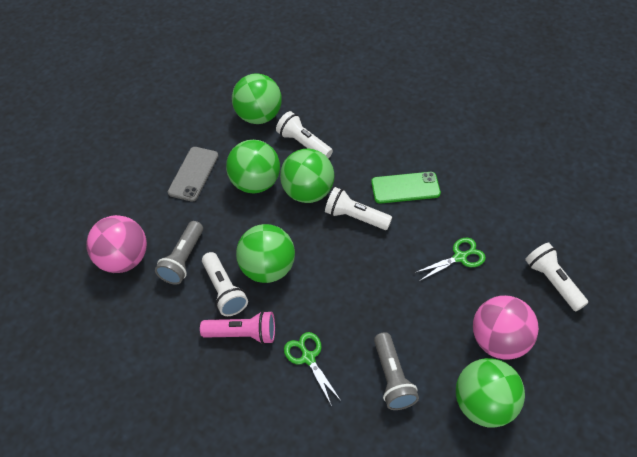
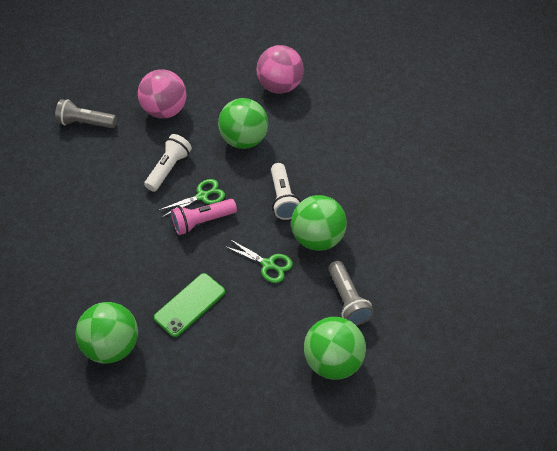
green ball: 5 -> 4
grey phone: 1 -> 0
white flashlight: 4 -> 2

